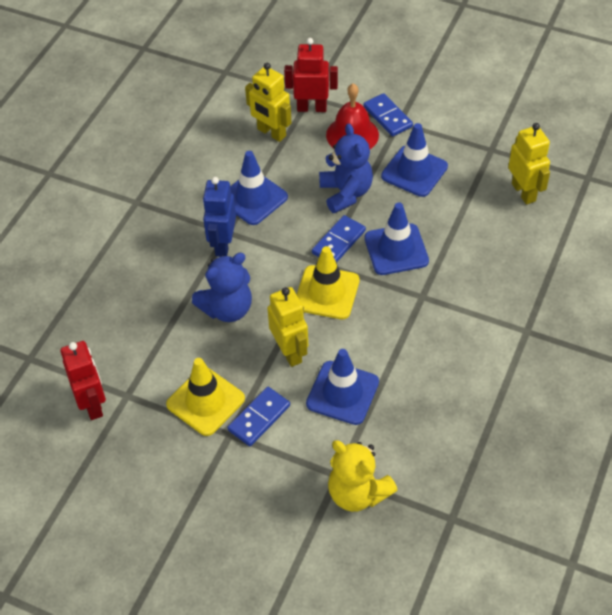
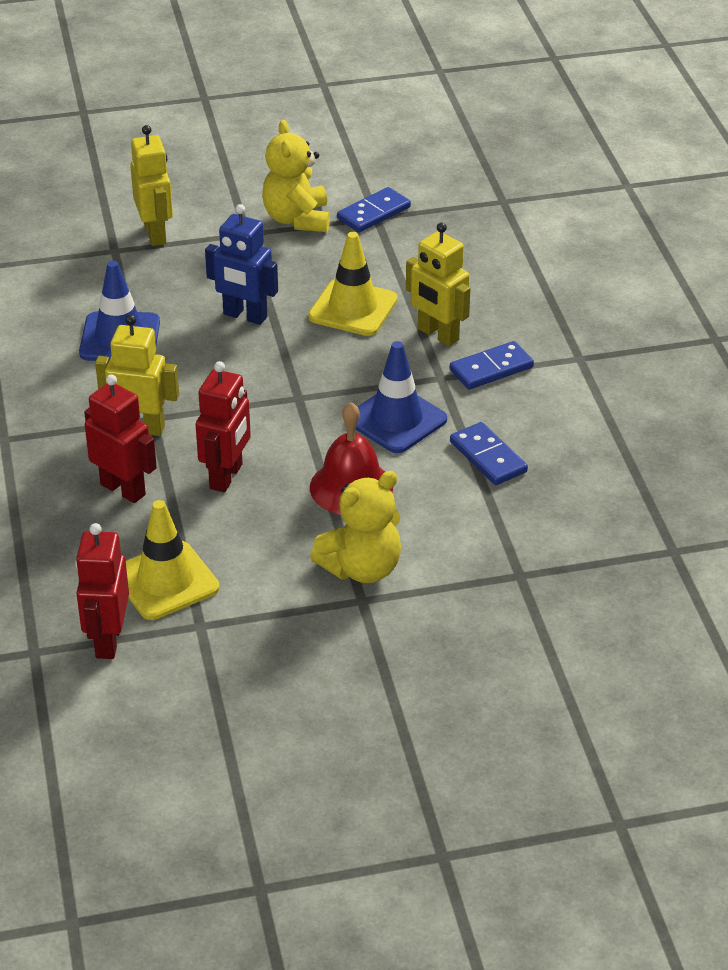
blue teddy bear: 2 -> 0
blue traffic cone: 4 -> 2
red robot: 2 -> 3
yellow teddy bear: 1 -> 2

